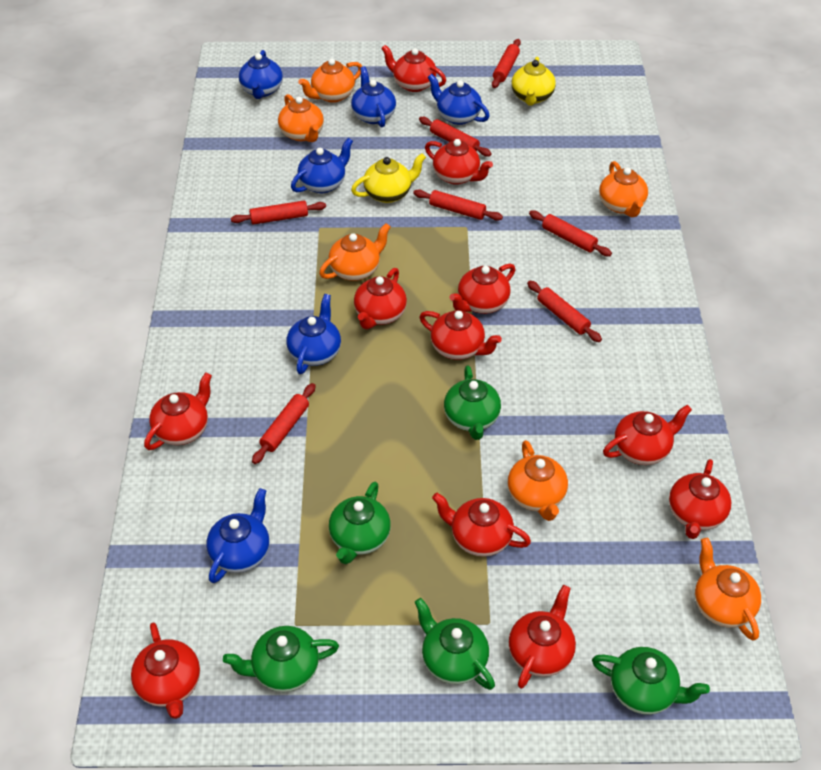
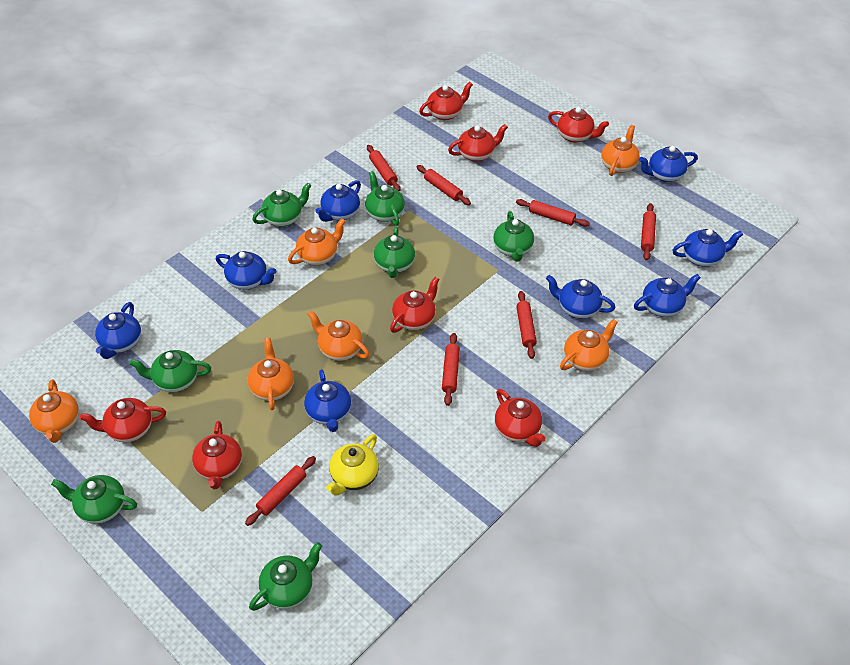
blue teapot: 6 -> 8
green teapot: 5 -> 7
red teapot: 11 -> 7
yellow teapot: 2 -> 1

